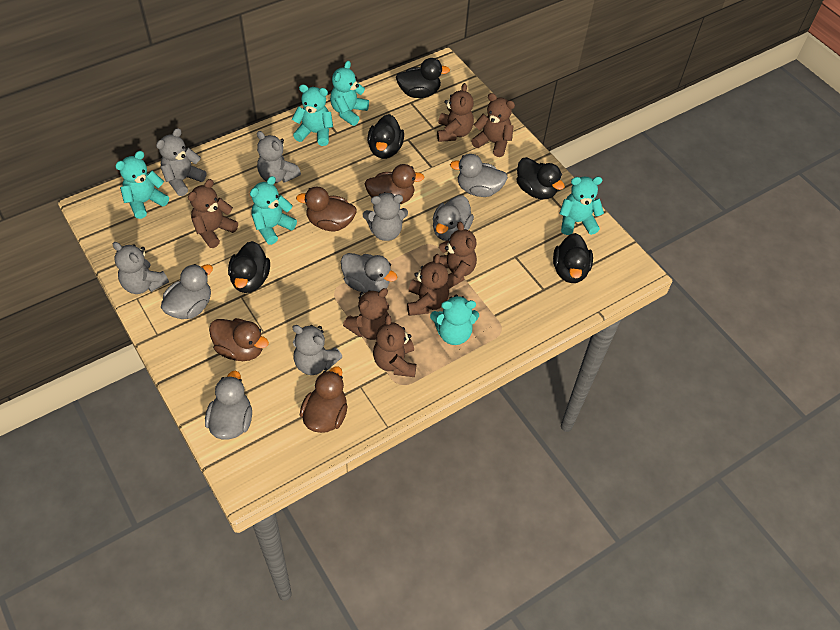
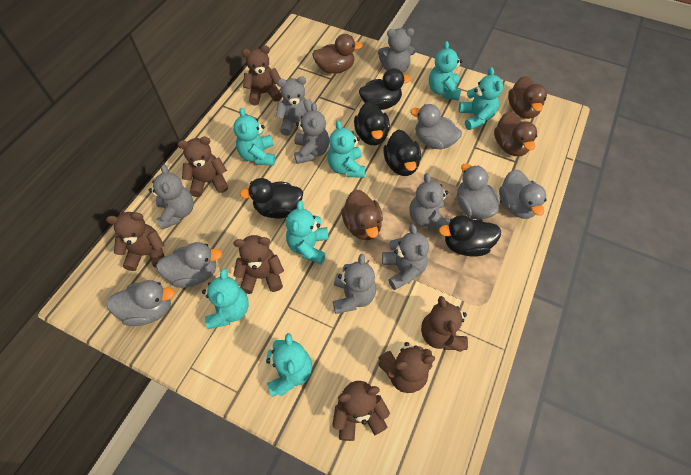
grey teddy bear: 5 -> 7
turquoise teddy bear: 6 -> 7

